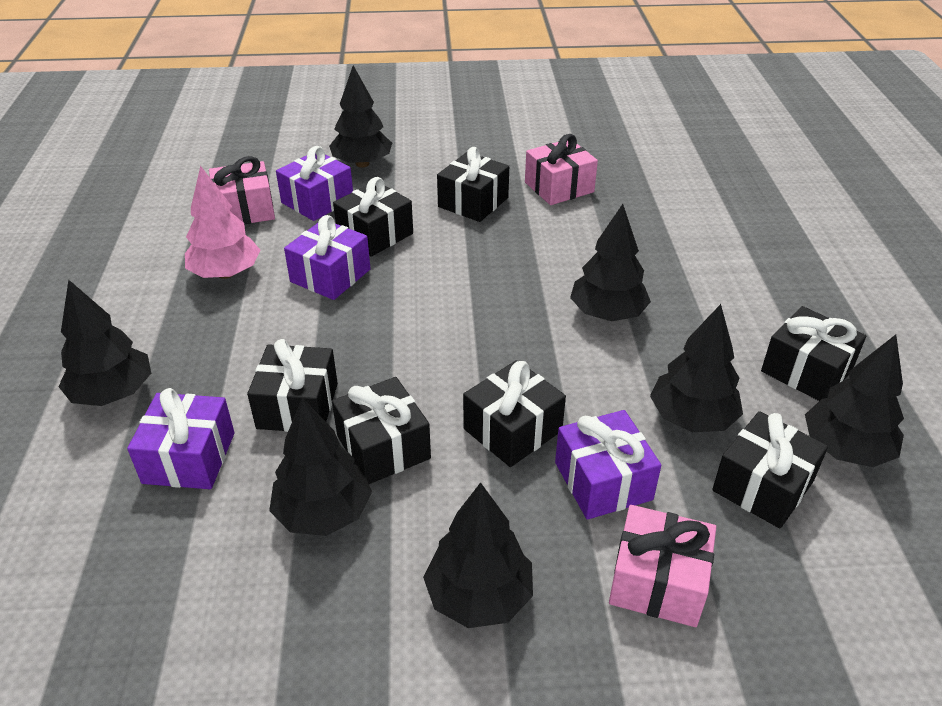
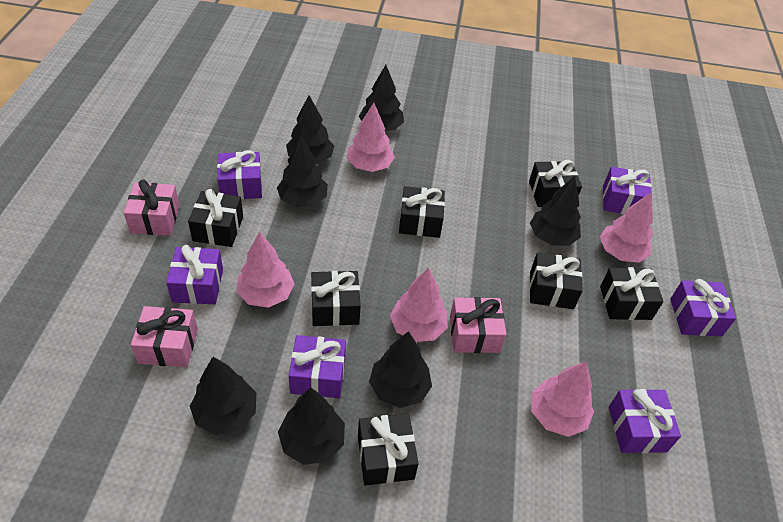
pink tree: 1 -> 5
purple gift: 4 -> 6

